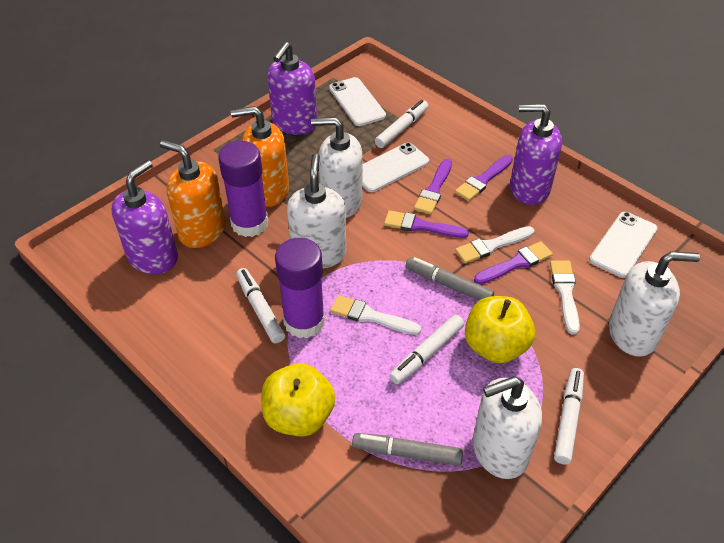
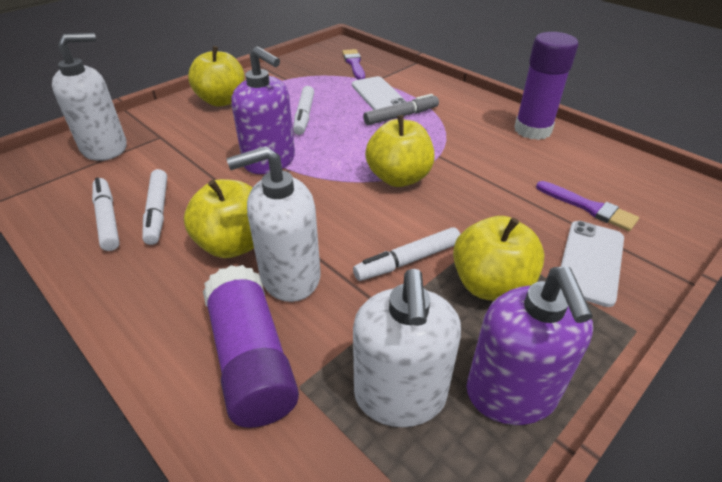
grey marker: 2 -> 1
orange soap dispenser: 2 -> 0
purple brush: 4 -> 2
purple soap dispenser: 3 -> 2
white brush: 3 -> 0
white phone: 3 -> 2
white soap dispenser: 4 -> 3
yellow apple: 2 -> 4

